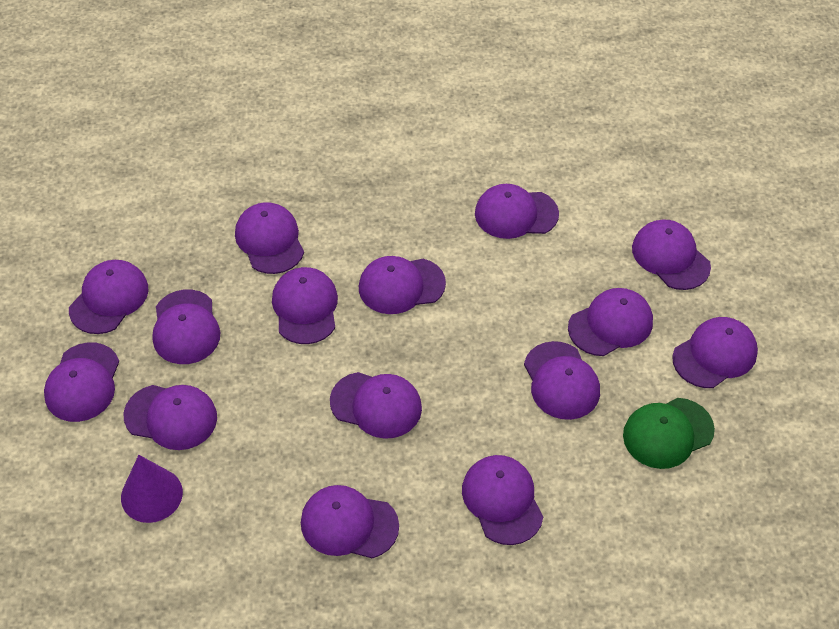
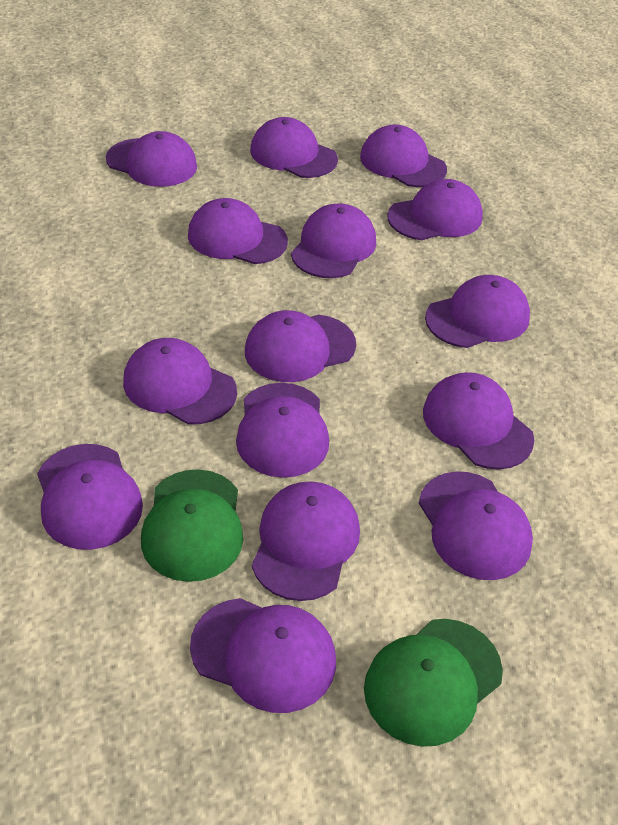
green cap: 1 -> 2
purple cone: 1 -> 0

